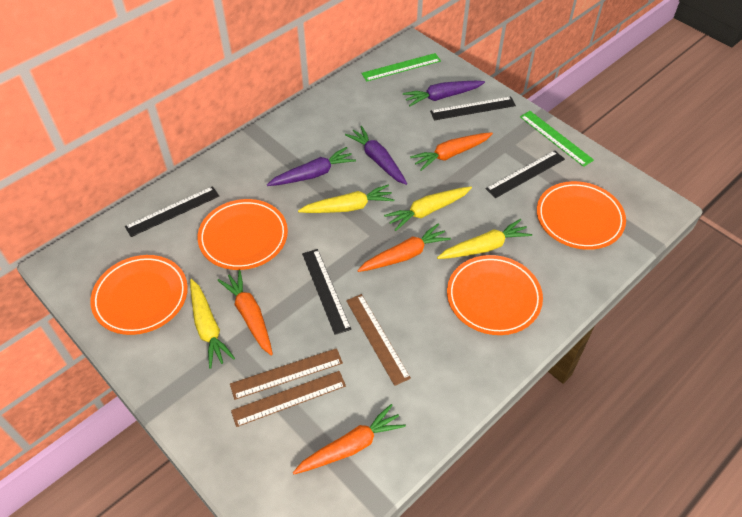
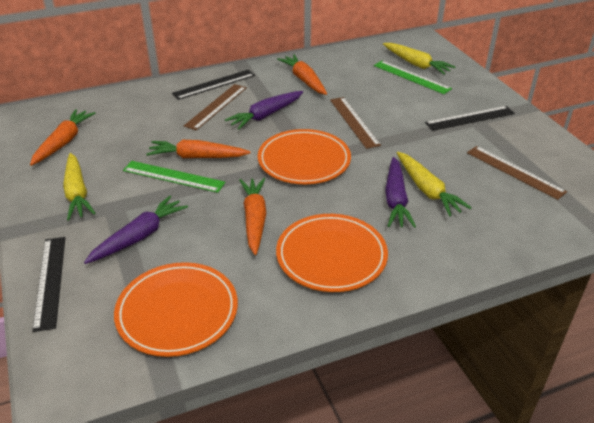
black ruler: 4 -> 3
orange plate: 4 -> 3
yellow carrot: 4 -> 3

